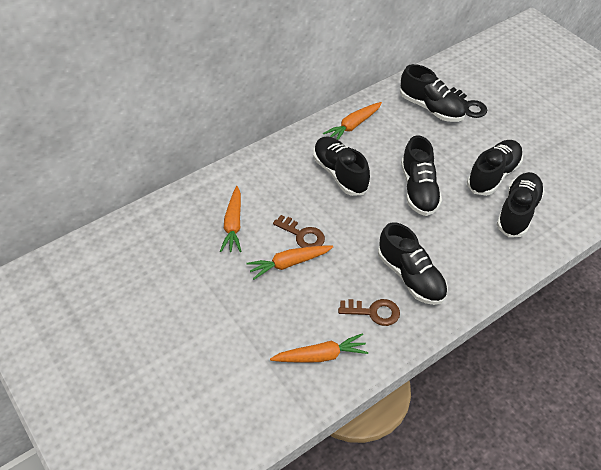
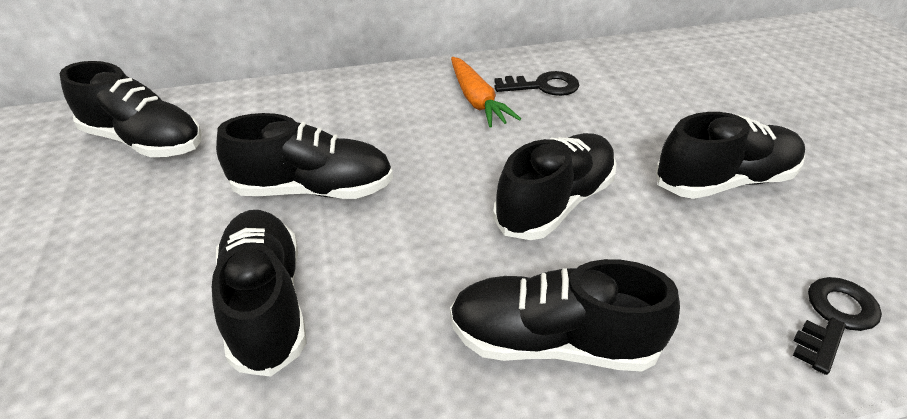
black key: 1 -> 2
brown key: 2 -> 0
orange carrot: 4 -> 1

